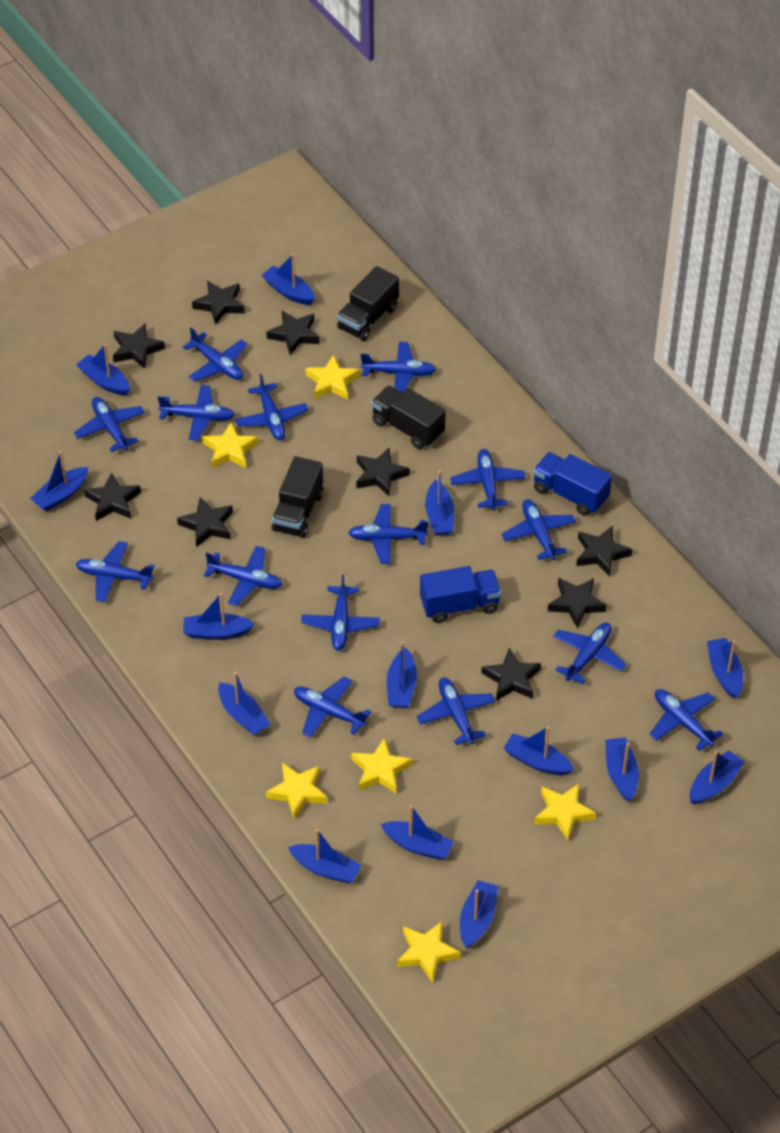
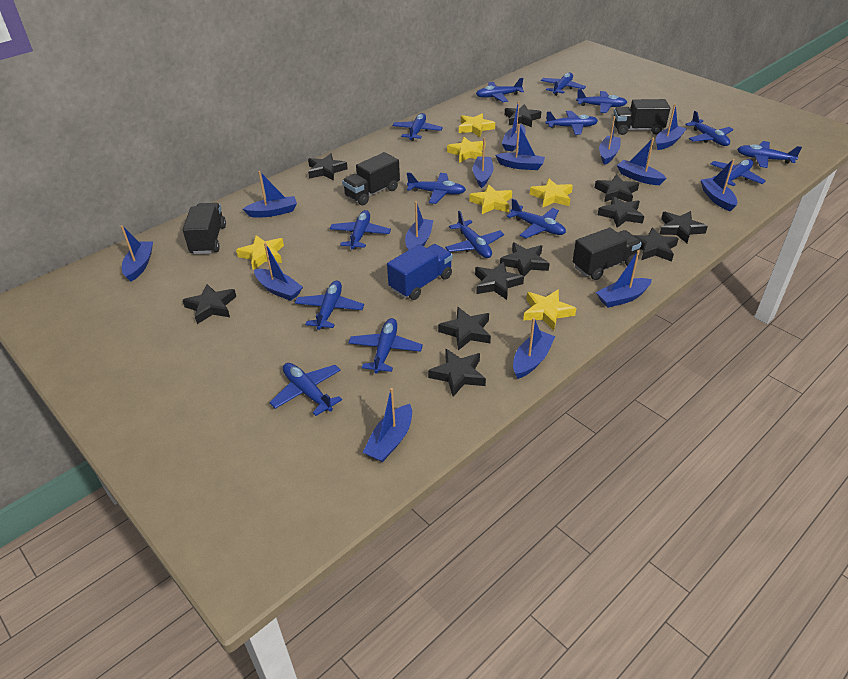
black star: 9 -> 11
black truck: 3 -> 4
blue truck: 2 -> 1

